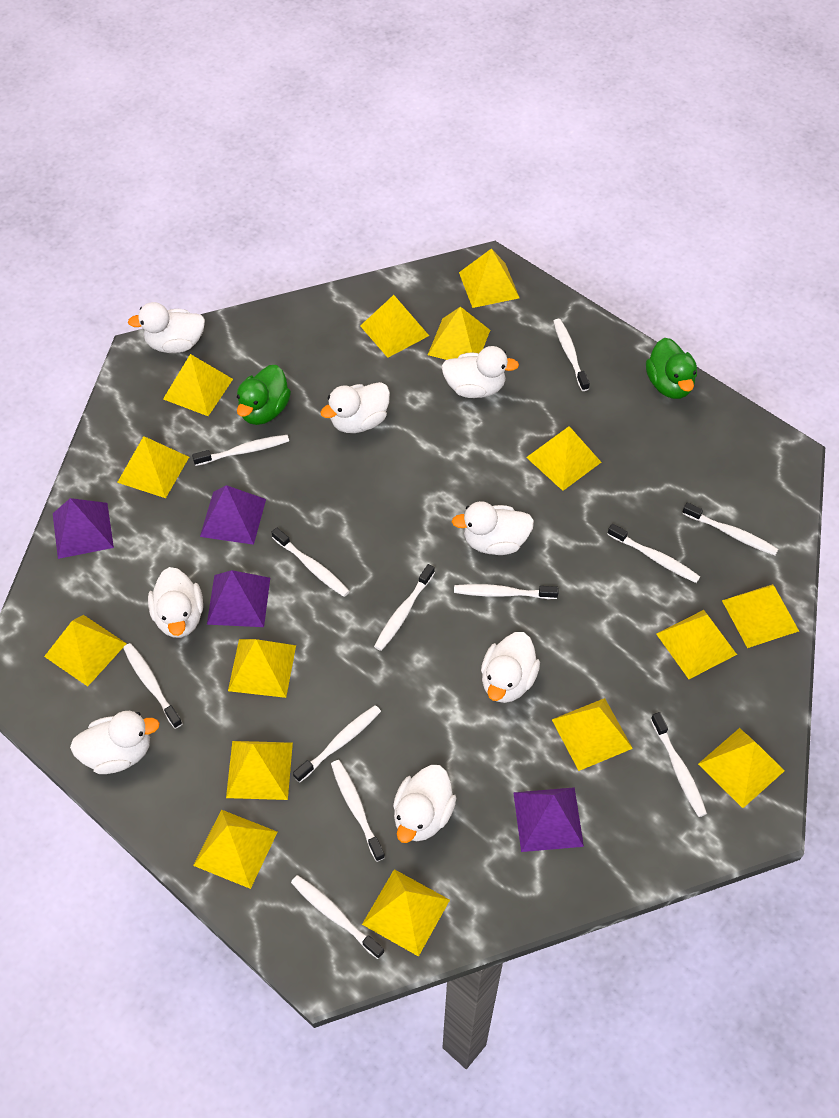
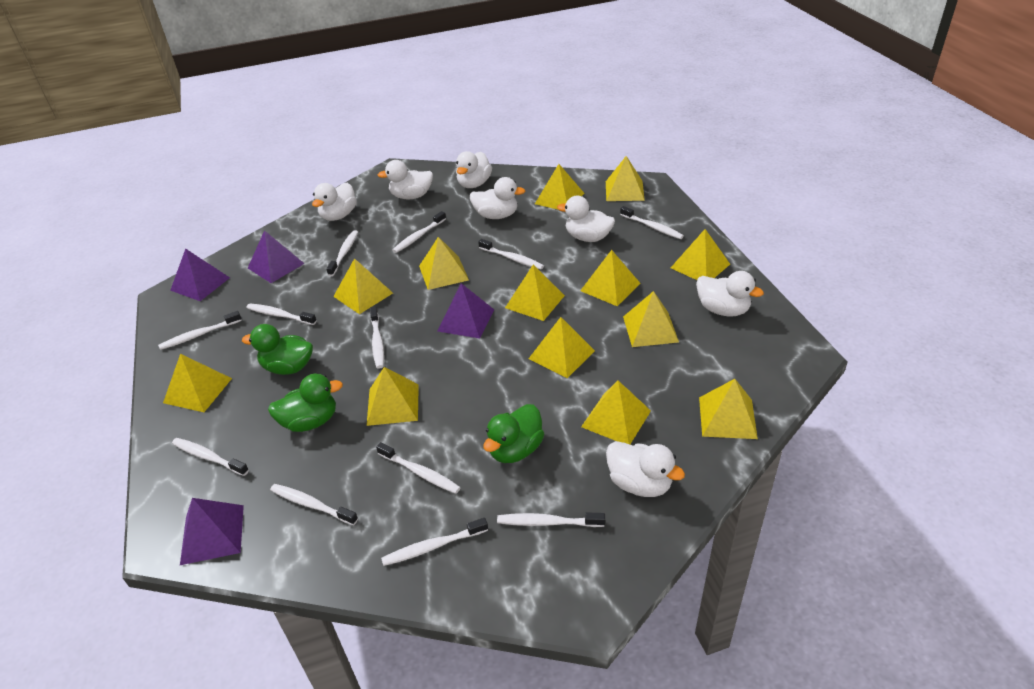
green duck: 2 -> 3
white duck: 8 -> 7
yellow pyramid: 15 -> 13

